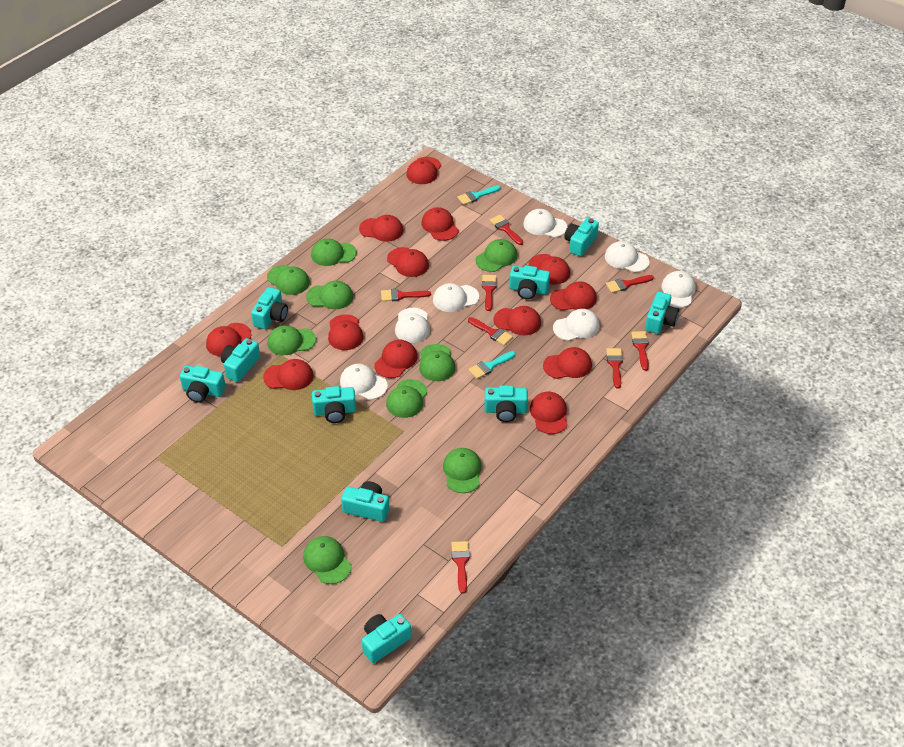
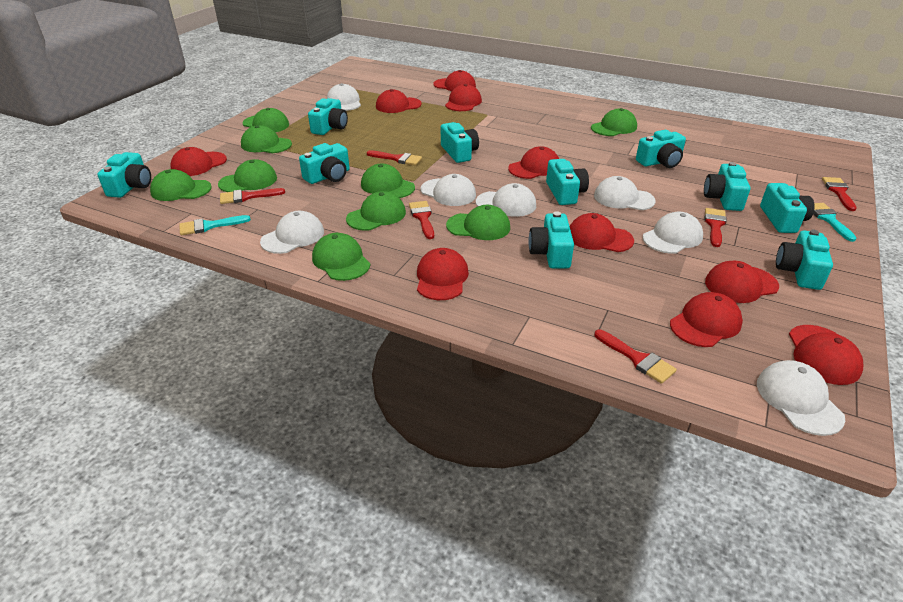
red brush: 8 -> 6
red cap: 13 -> 10

